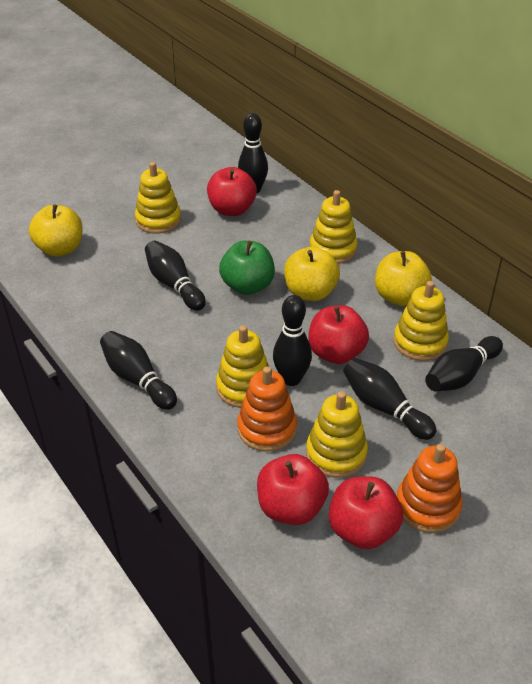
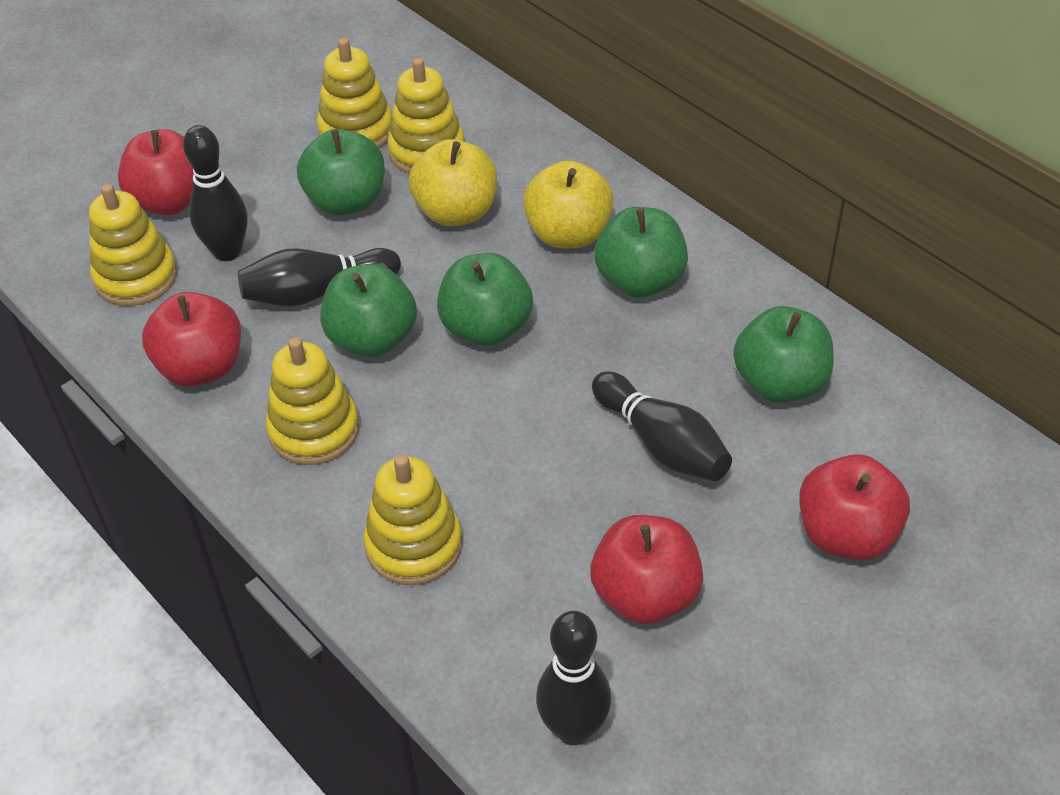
black bowling pin: 6 -> 4
green apple: 1 -> 5
orange stacking toy: 2 -> 0
yellow apple: 3 -> 2

